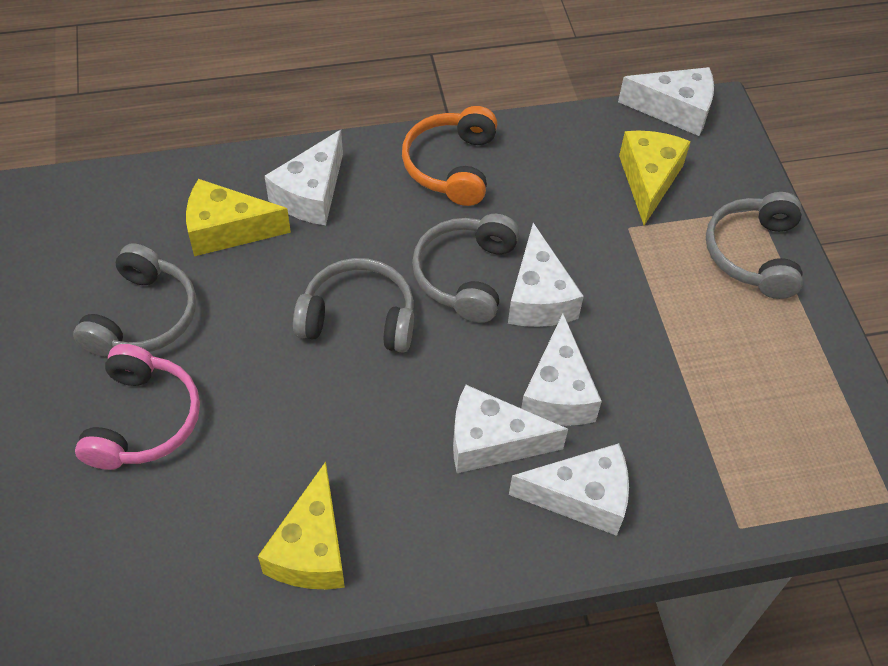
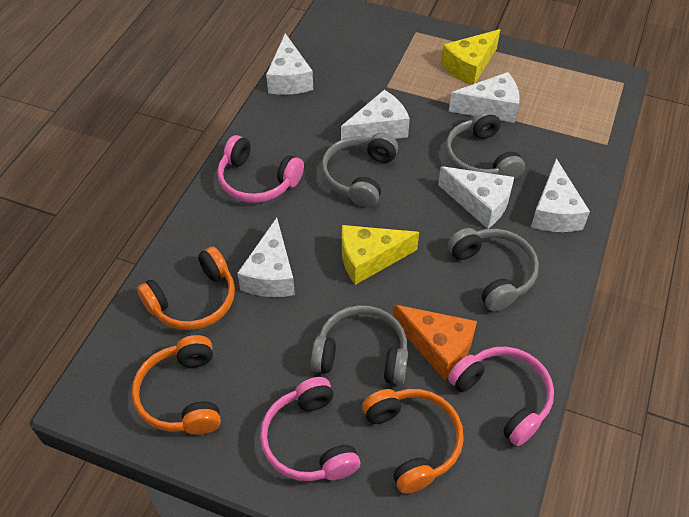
orange cheese: 0 -> 1
orange headphones: 1 -> 3
pink headphones: 1 -> 3
yellow cheese: 3 -> 2

